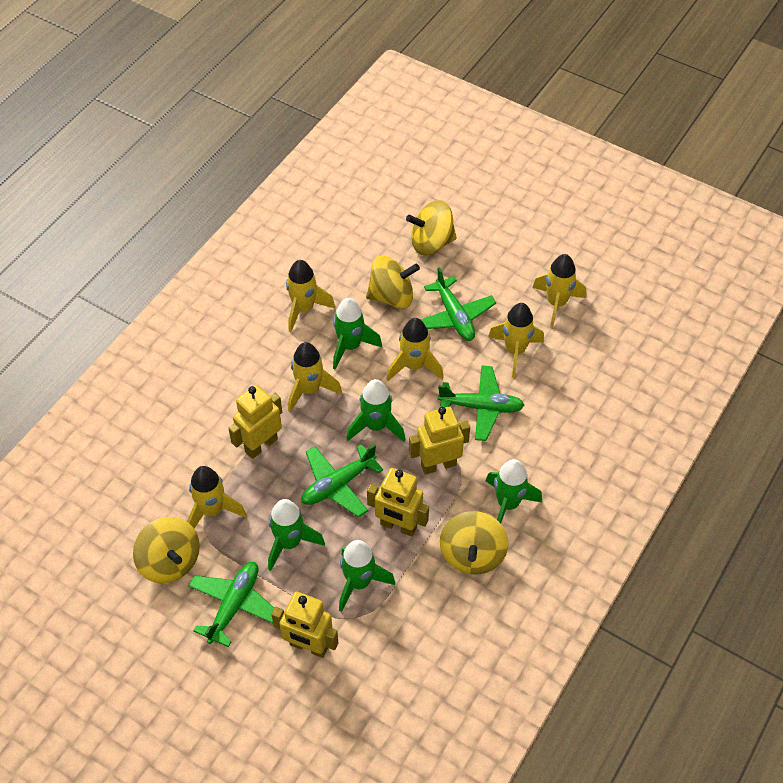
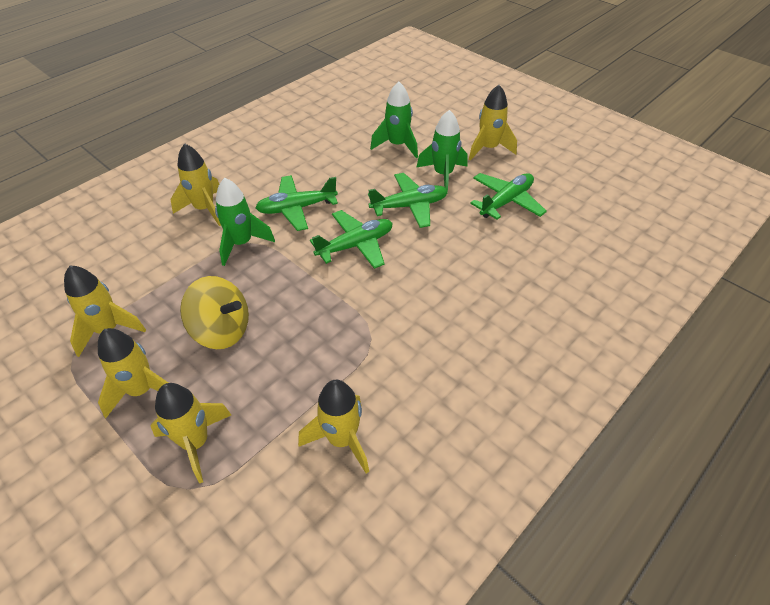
green rocket: 5 -> 3
yellow robot: 4 -> 0
yellow spinning top: 4 -> 1

